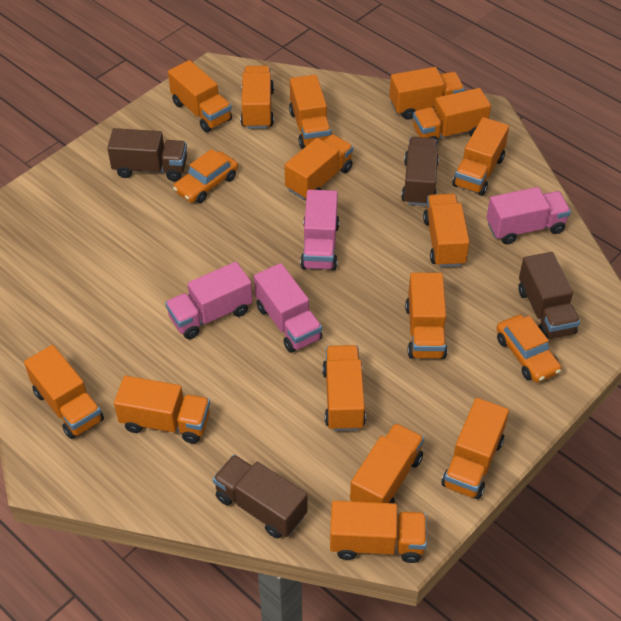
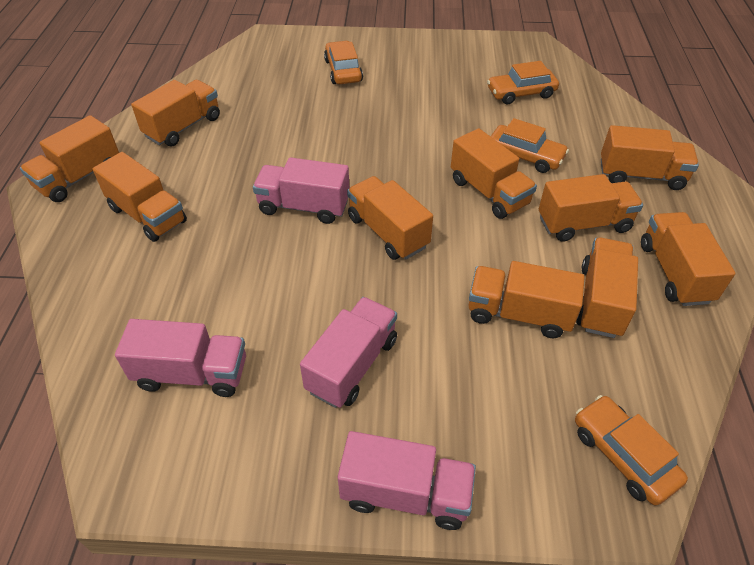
brown truck: 4 -> 0
orange car: 2 -> 4
orange truck: 15 -> 10

